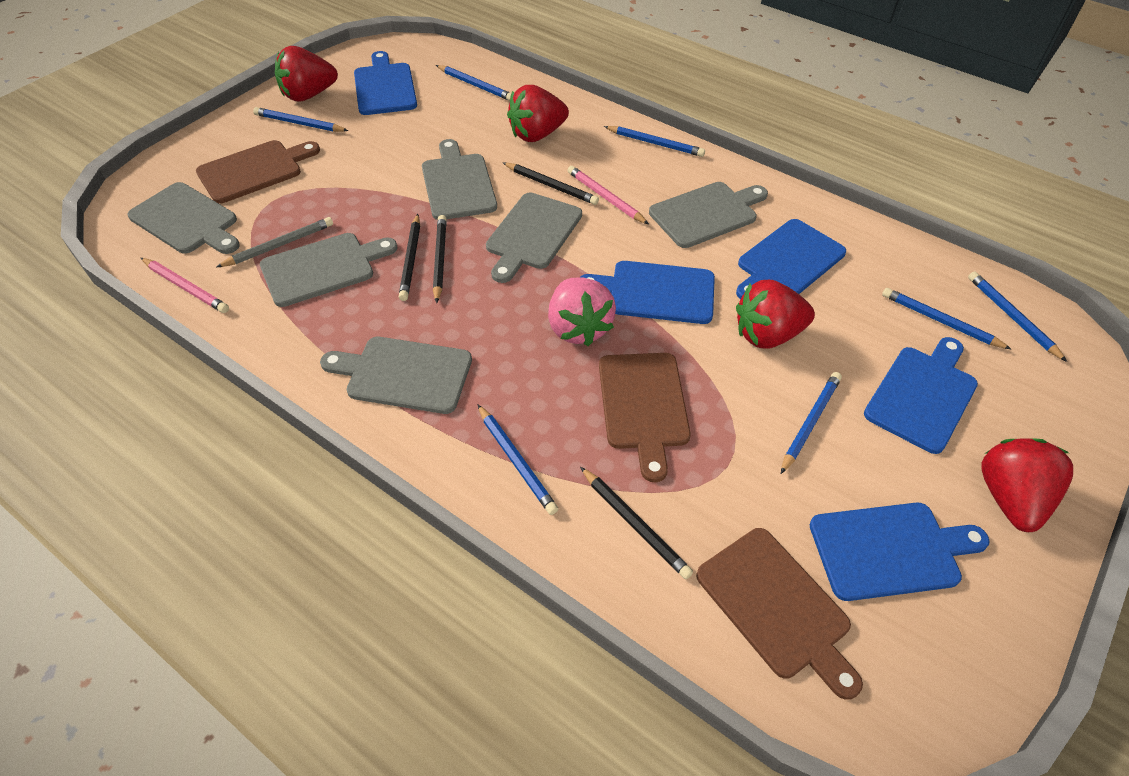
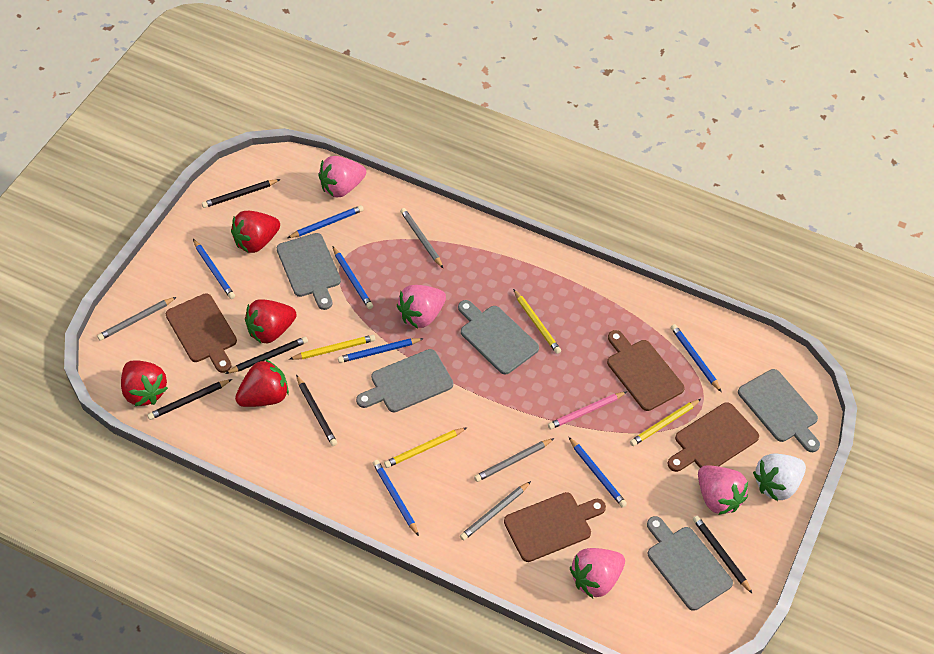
black pencil: 4 -> 5
blue cutting board: 5 -> 0
brown cutting board: 3 -> 4
grey cutting board: 6 -> 5
grey pencil: 1 -> 4
pink pencil: 2 -> 1
pink strawberry: 1 -> 4
white strawberry: 0 -> 1
yellow pencil: 0 -> 4

